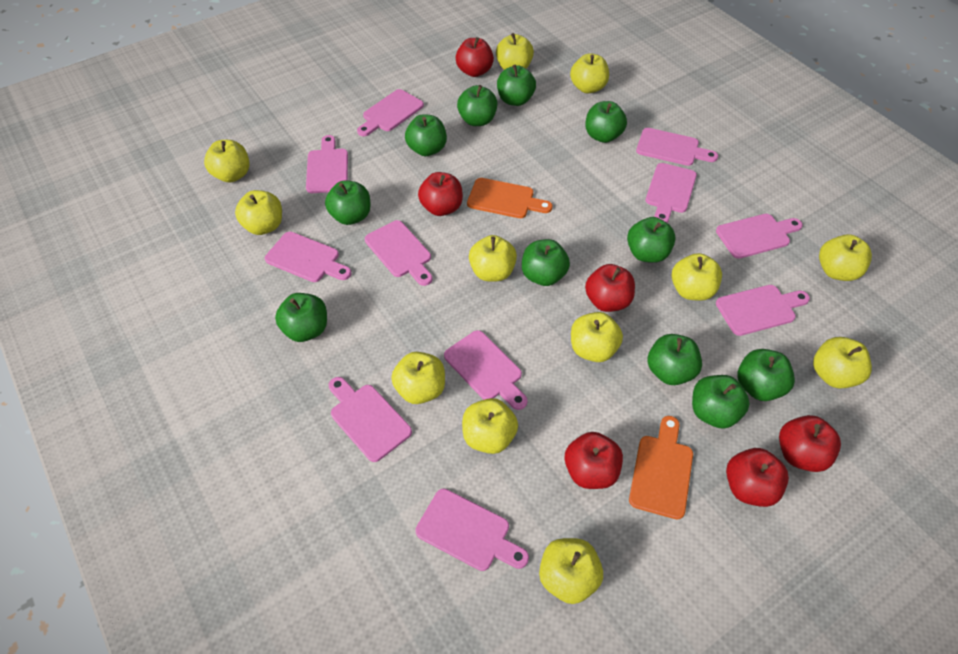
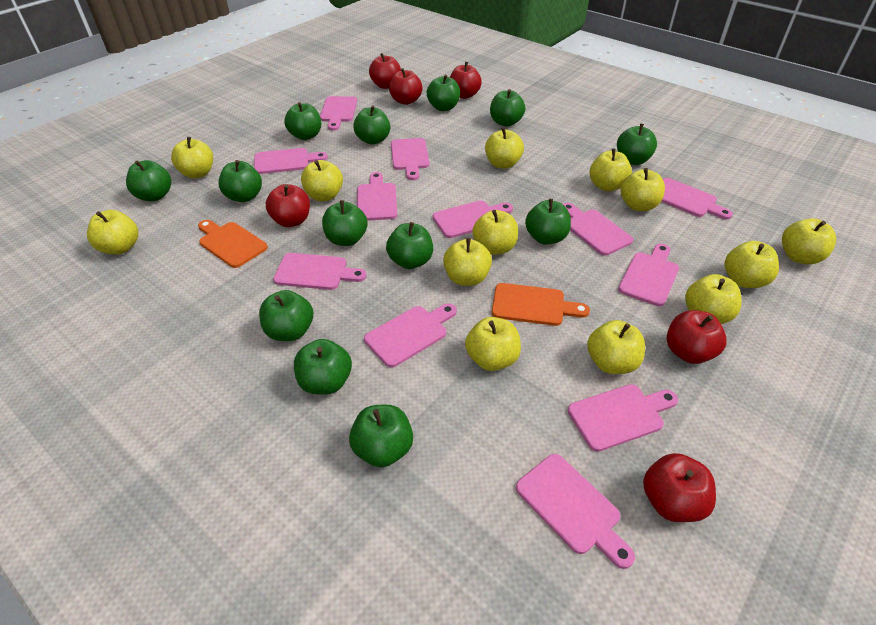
green apple: 11 -> 13
pink cutting board: 11 -> 12
yellow apple: 12 -> 13

